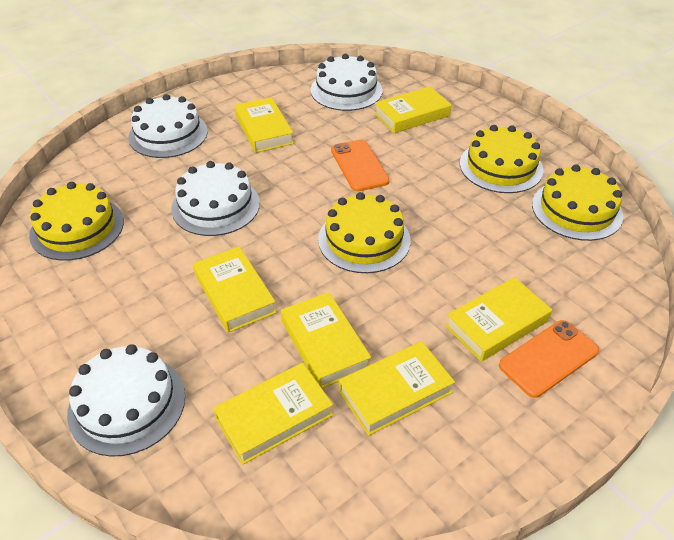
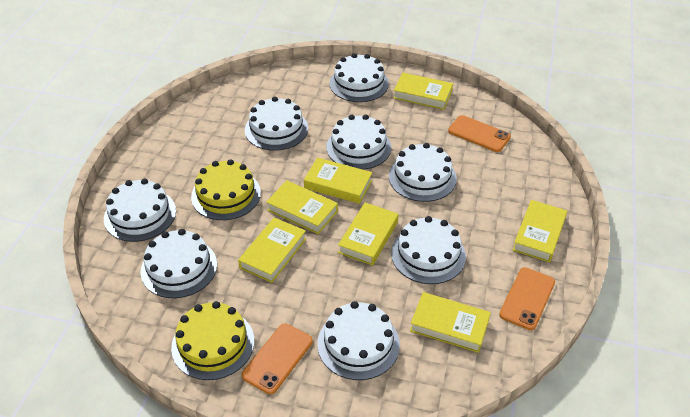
orange phone: 2 -> 3
white cake: 4 -> 8
yellow cake: 4 -> 2

